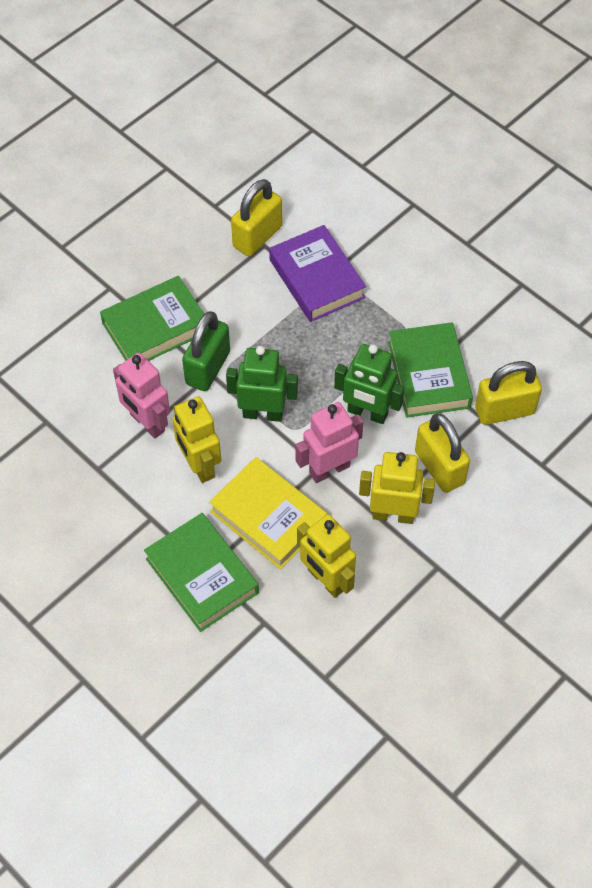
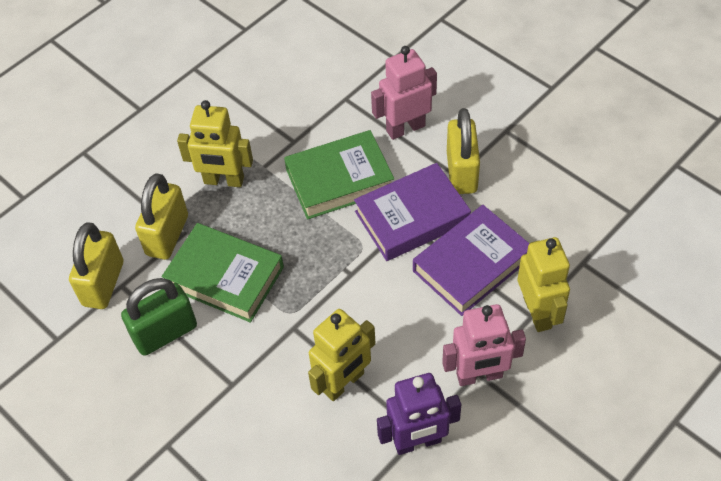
green book: 3 -> 2
green robot: 2 -> 0
purple book: 1 -> 2
purple robot: 0 -> 1
yellow book: 1 -> 0

